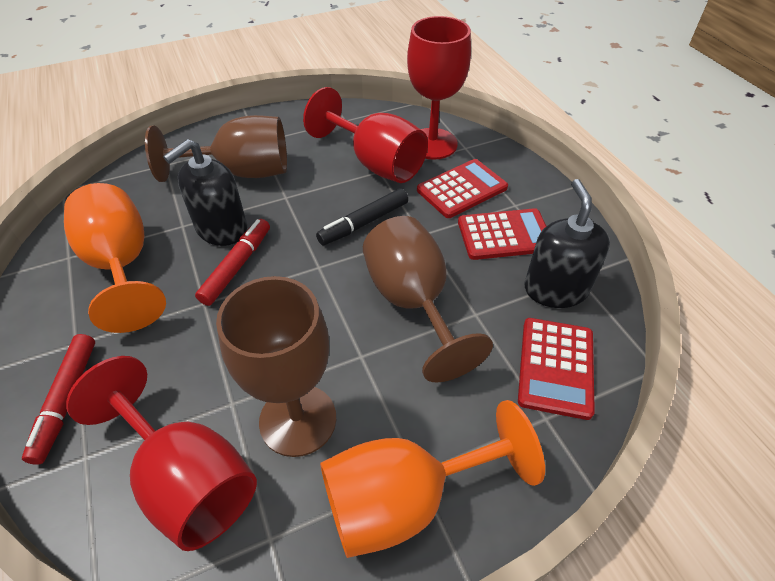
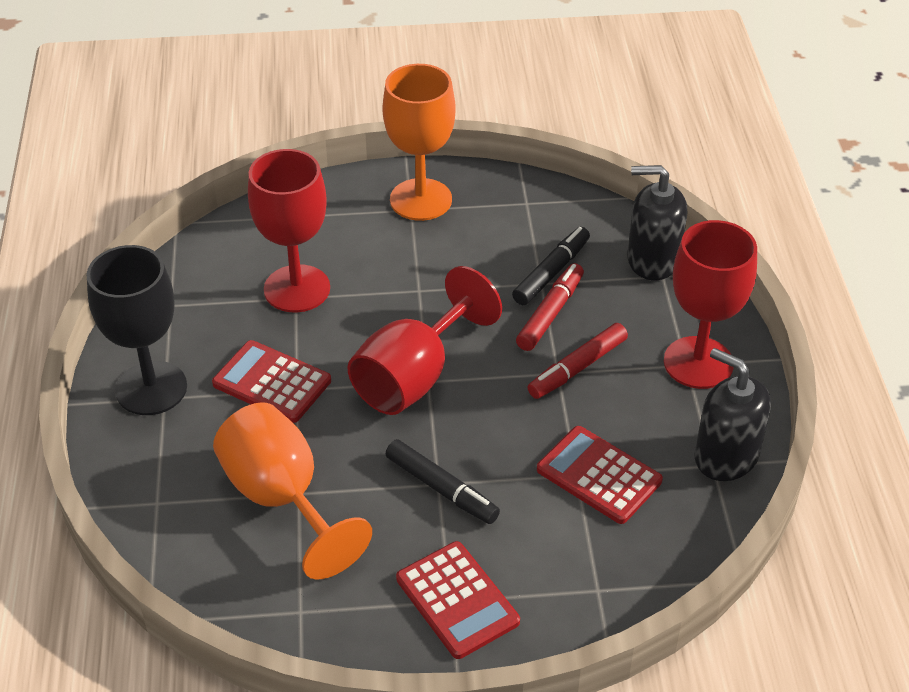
black goblet: 0 -> 1
black marker: 1 -> 2
brown goblet: 3 -> 0

